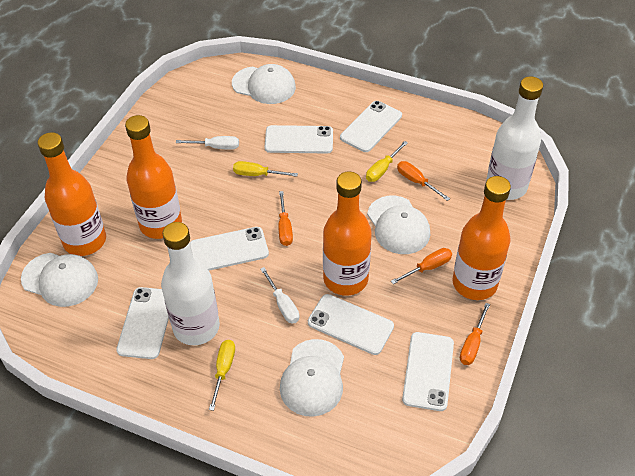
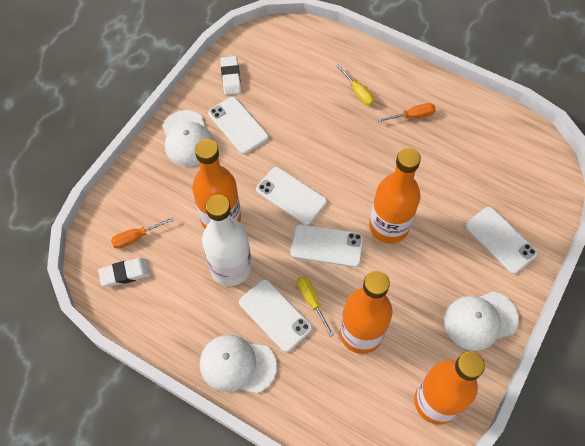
orange screwdriver: 4 -> 2
white bottle: 2 -> 1
white cap: 4 -> 3
white eraser: 0 -> 2
white phone: 6 -> 5
white screwdriver: 2 -> 0
yellow screwdriver: 3 -> 2

